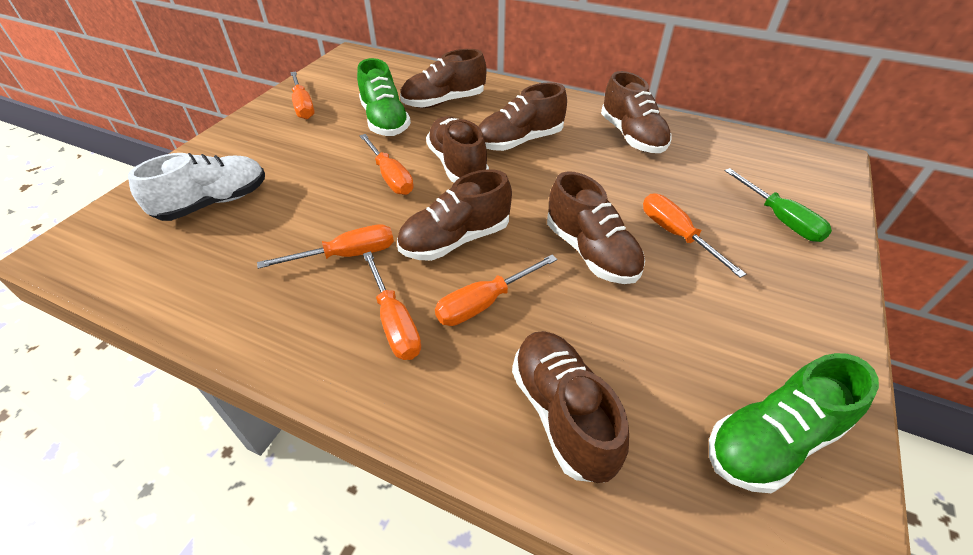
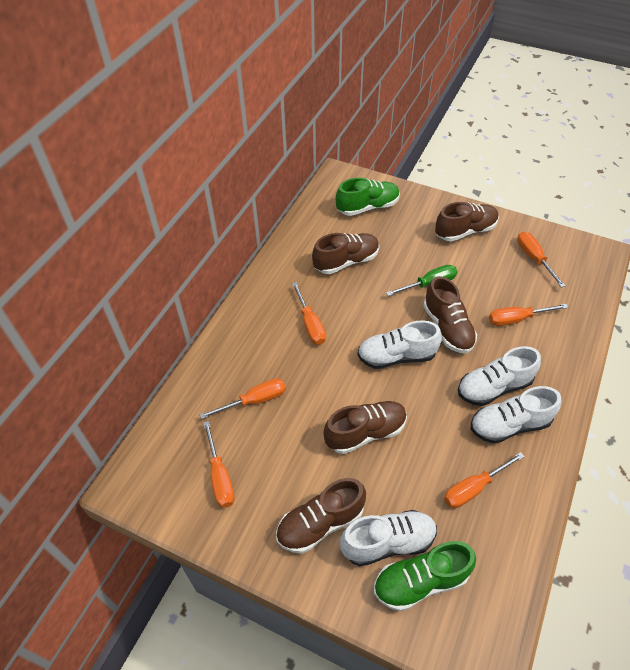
brown shoe: 7 -> 5
white shoe: 1 -> 4

